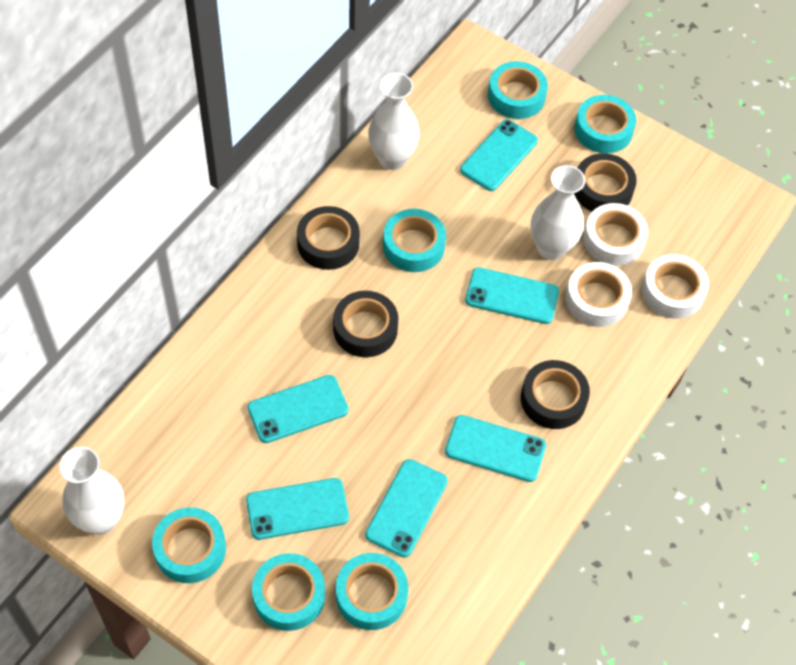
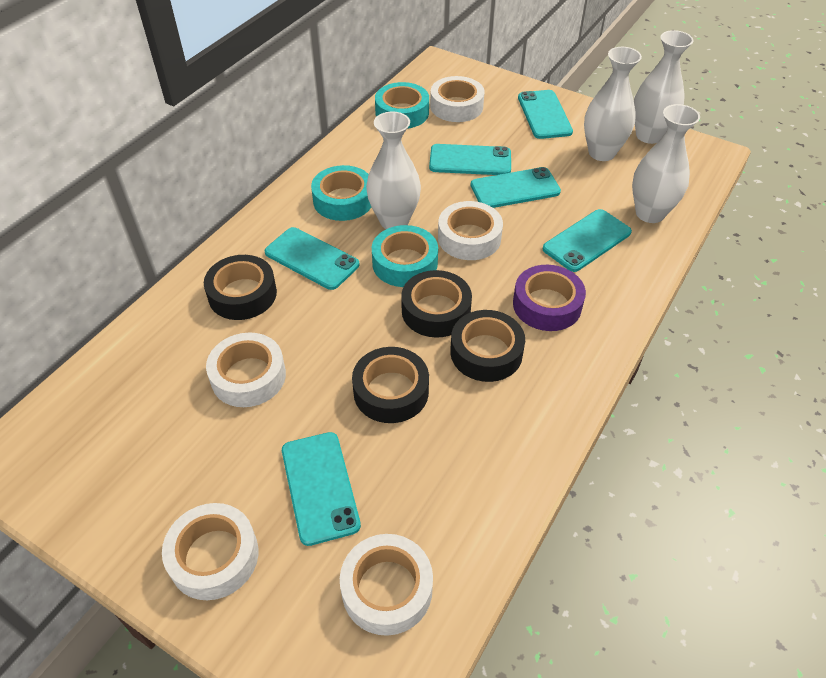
purple tape: 0 -> 1
turquoise tape: 6 -> 3
white tape: 3 -> 5
white vase: 3 -> 4

